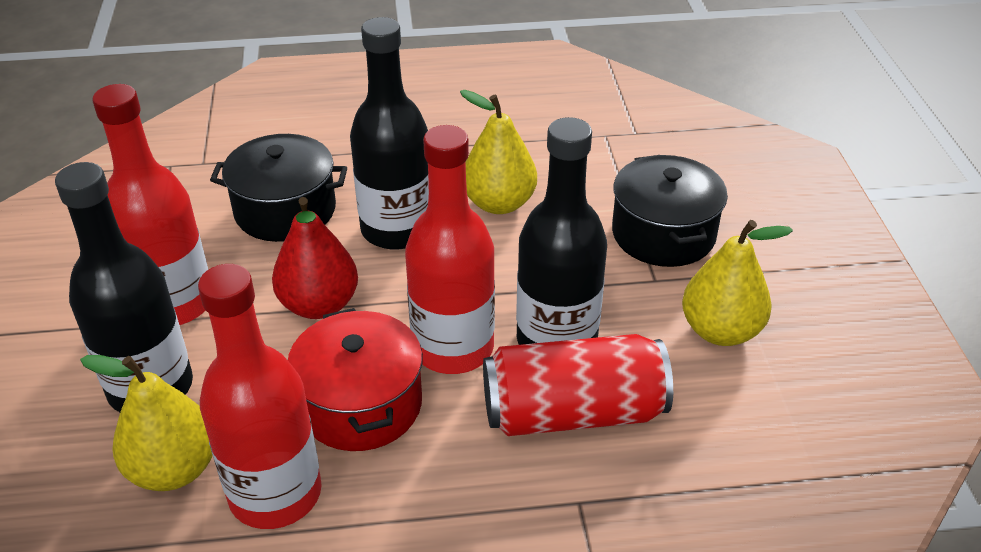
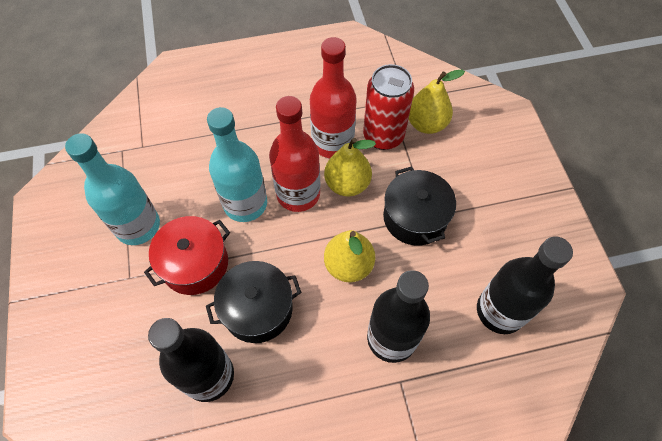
red bottle: 3 -> 2
red pear: 1 -> 0
turquoise bottle: 0 -> 2

